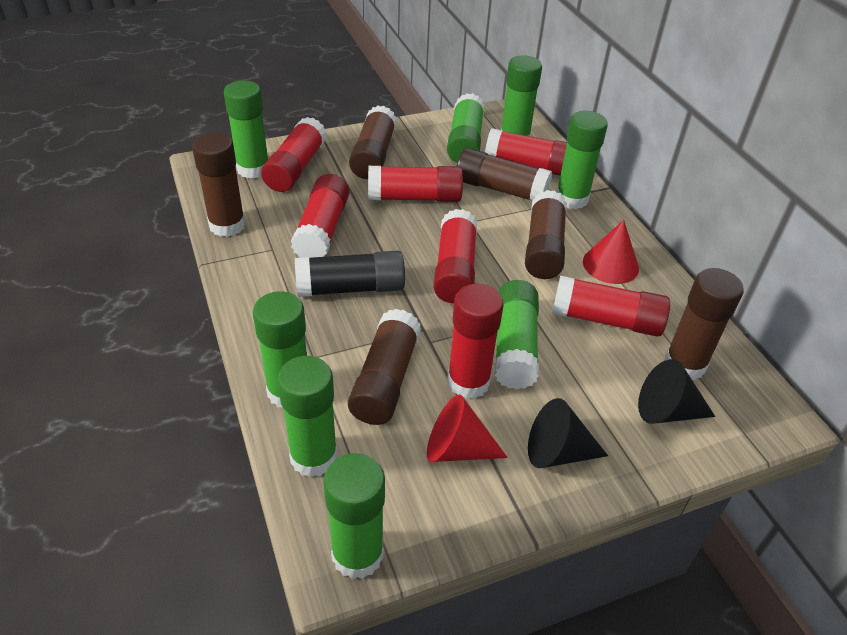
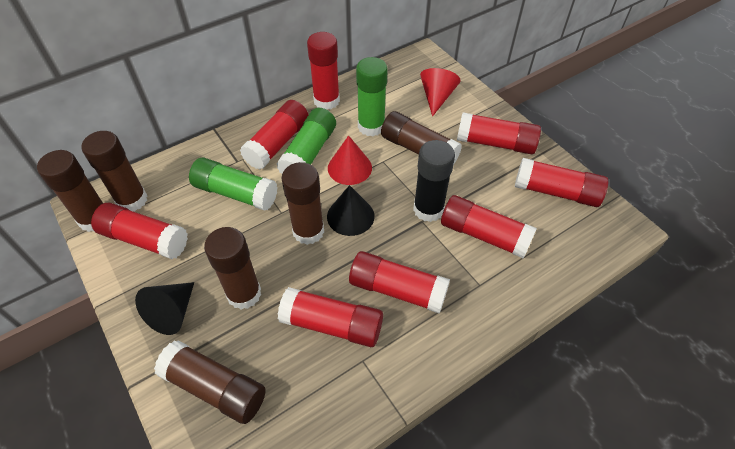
green glue stick: 8 -> 3
red glue stick: 7 -> 8

